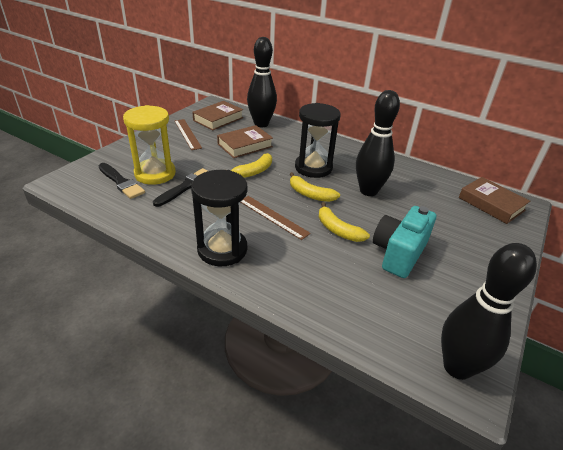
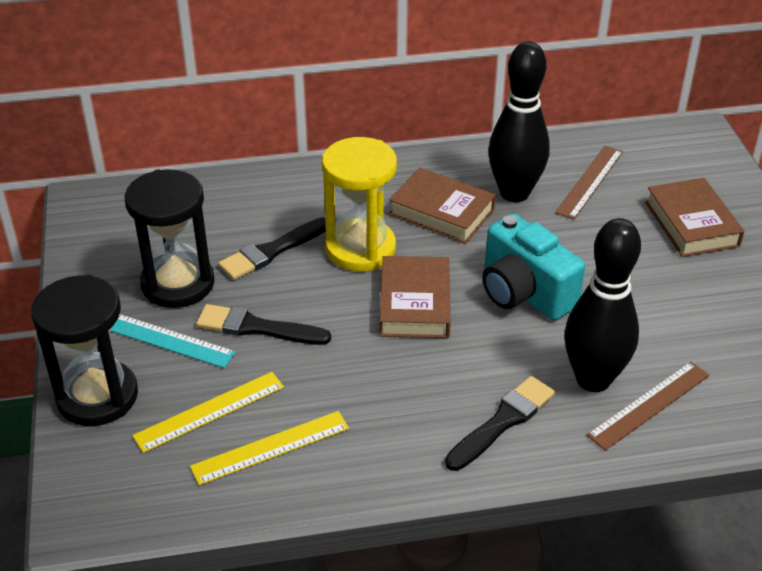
black bowling pin: 3 -> 2
black brush: 2 -> 3
turquoise ruler: 0 -> 1
yellow banana: 3 -> 0
yellow ruler: 0 -> 2

